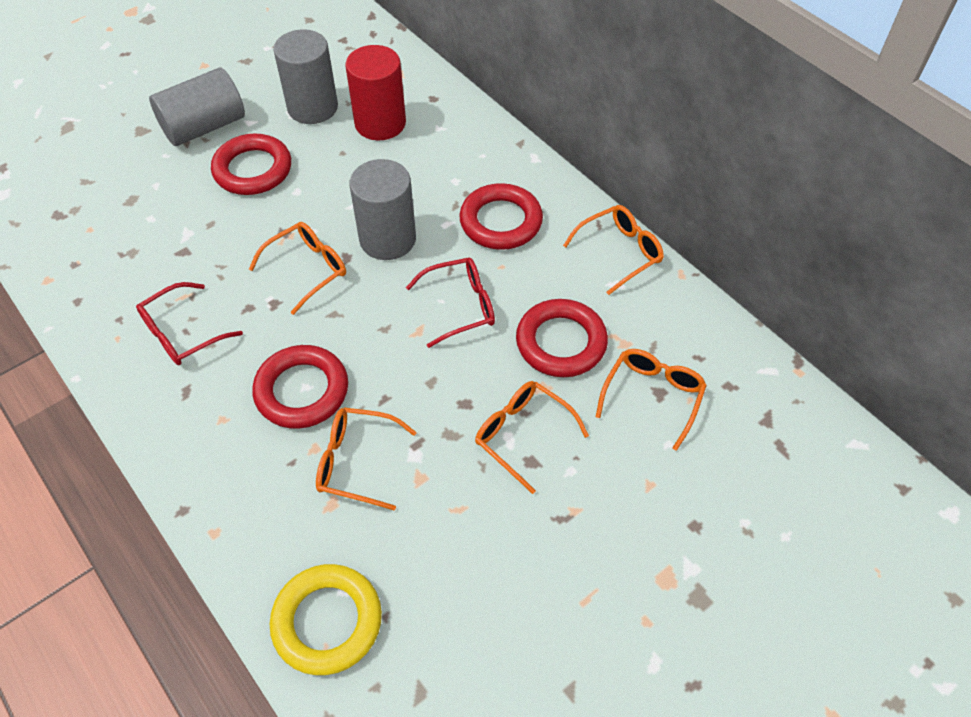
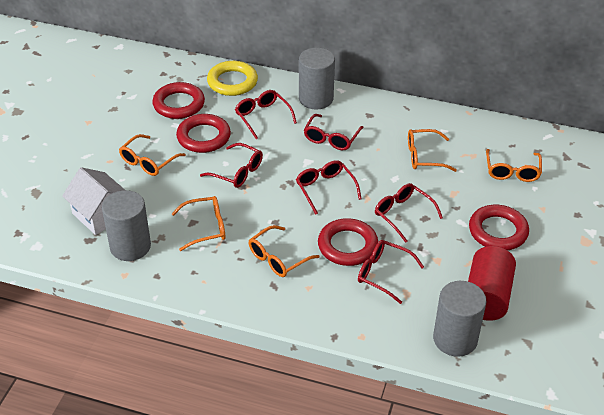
red glasses: 2 -> 6
white house: 0 -> 1

